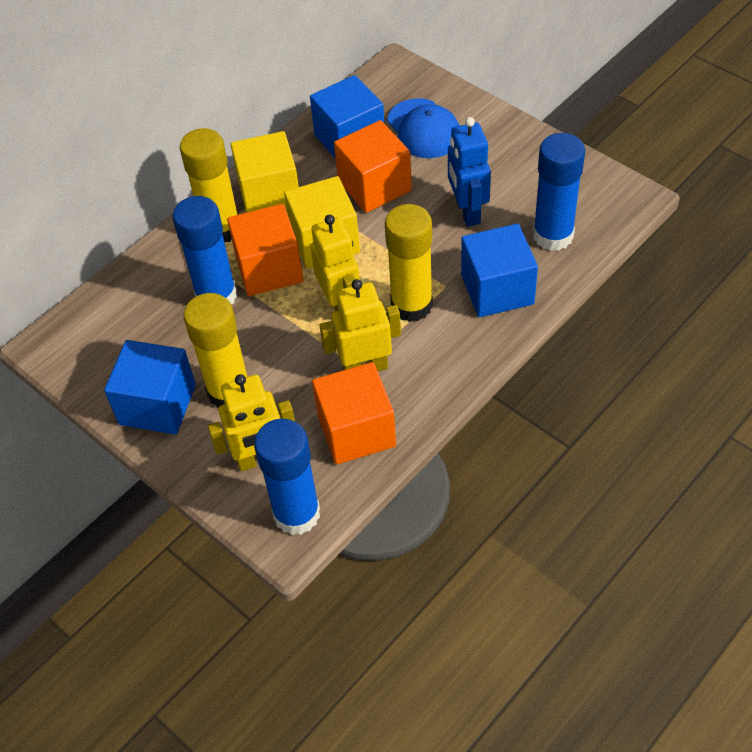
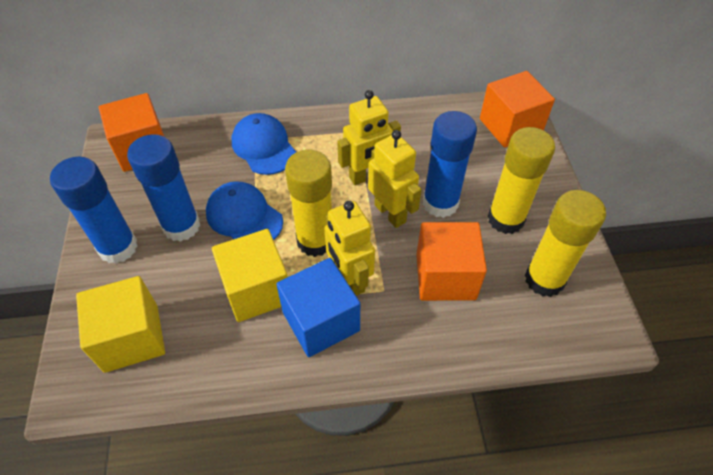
blue cap: 1 -> 2
blue cube: 3 -> 1
blue robot: 1 -> 0

